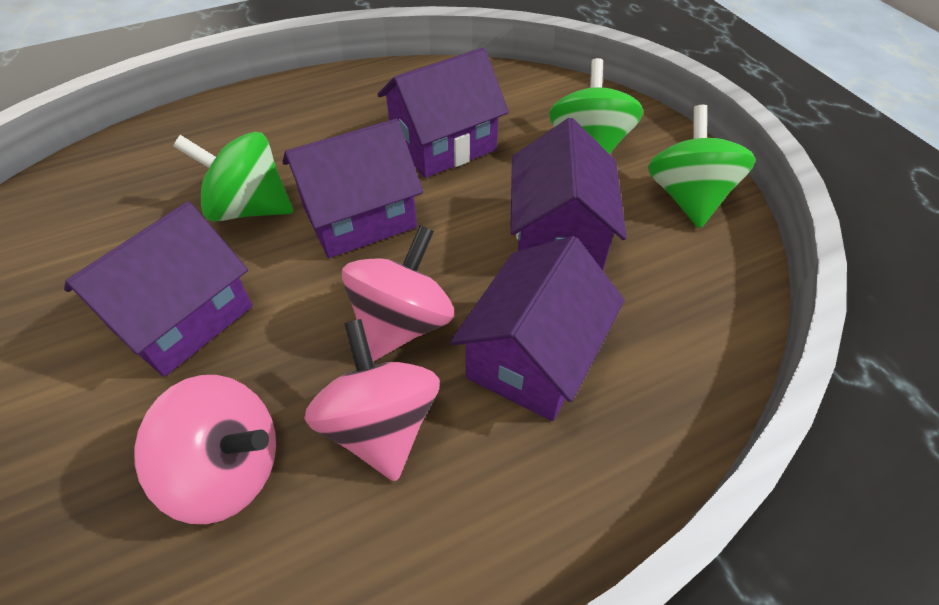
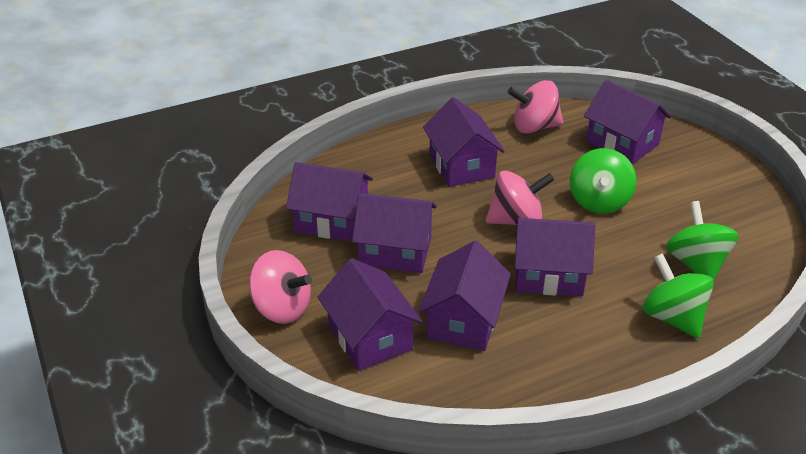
purple house: 5 -> 7

